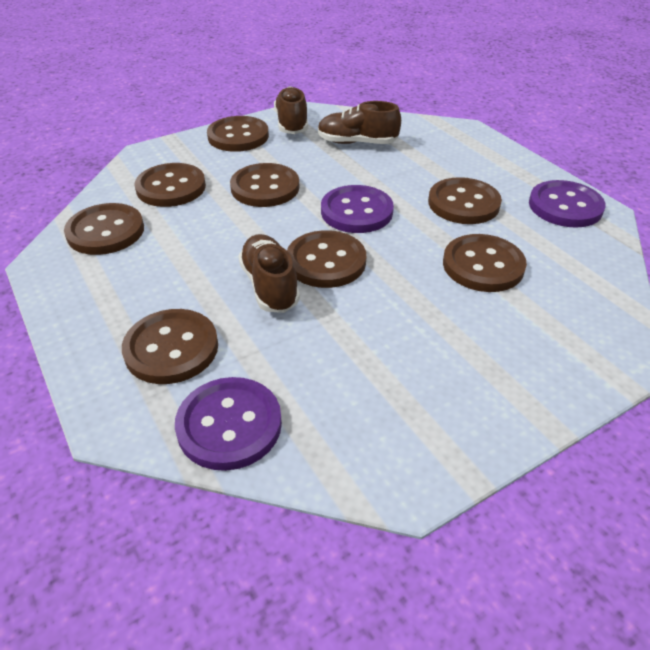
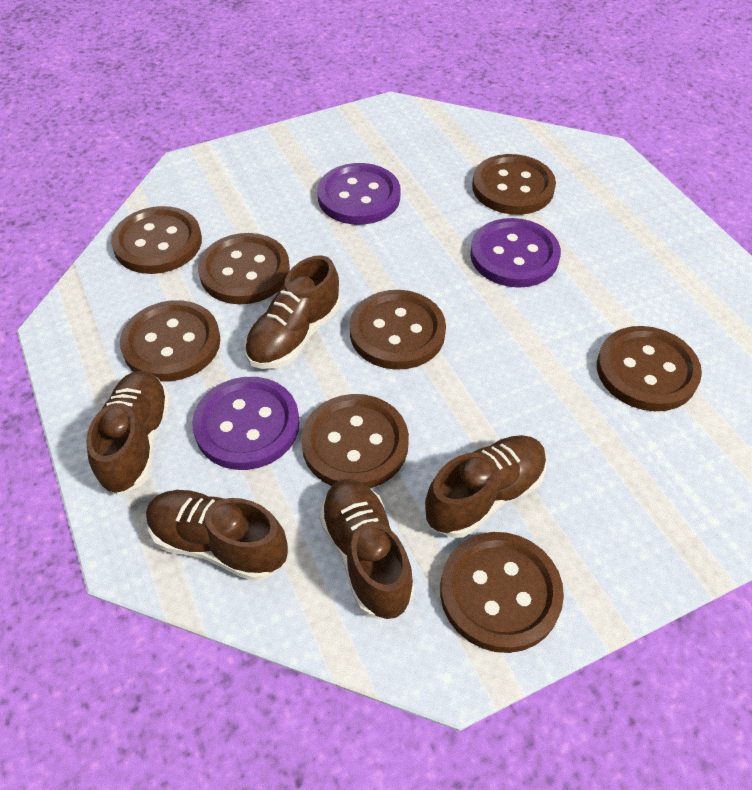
brown shoe: 3 -> 5

